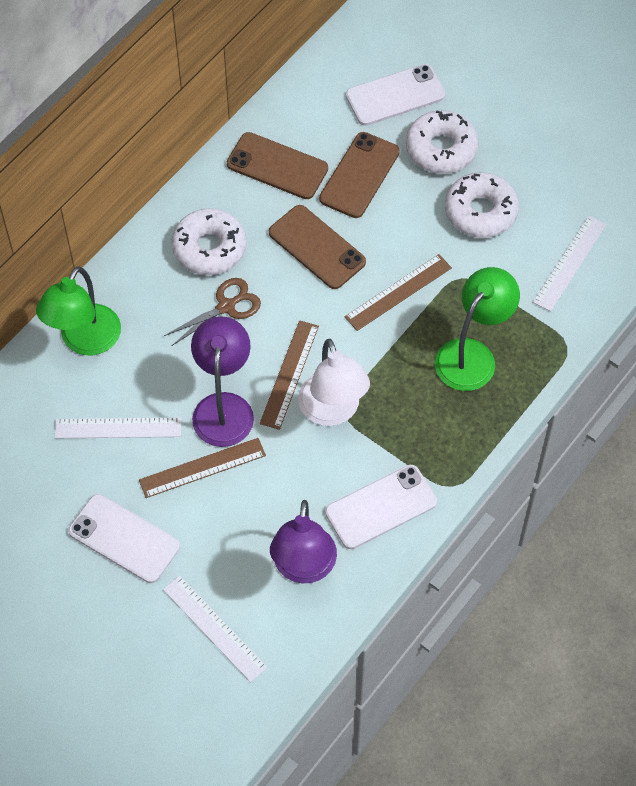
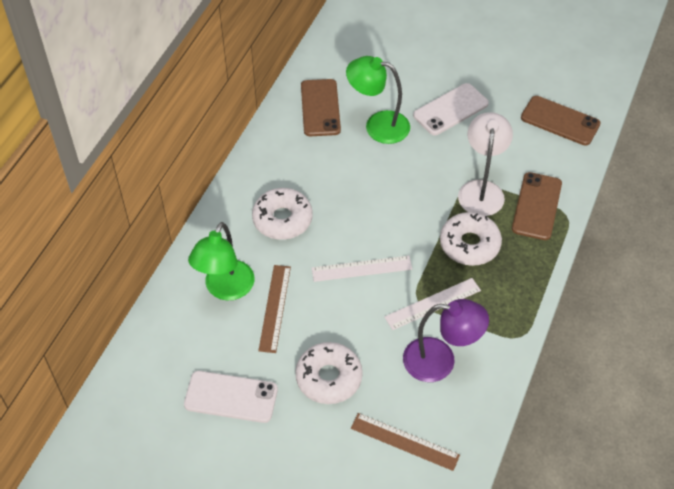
brown ruler: 3 -> 2
brown scissors: 1 -> 0
purple lamp: 2 -> 1
white phone: 3 -> 2
white ruler: 3 -> 2

